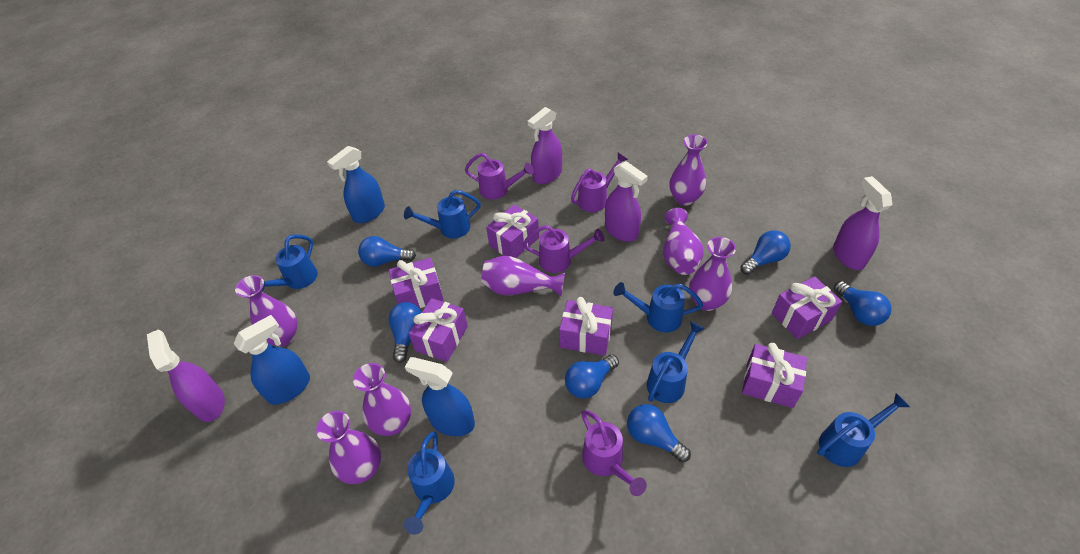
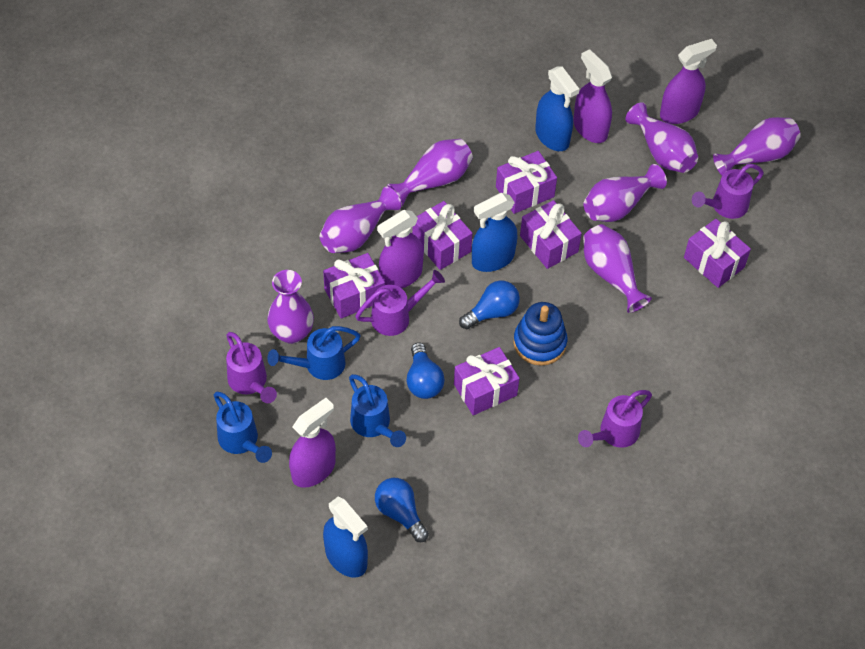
blue light bulb: 6 -> 3
blue stacking toy: 0 -> 1
blue watering can: 6 -> 3

